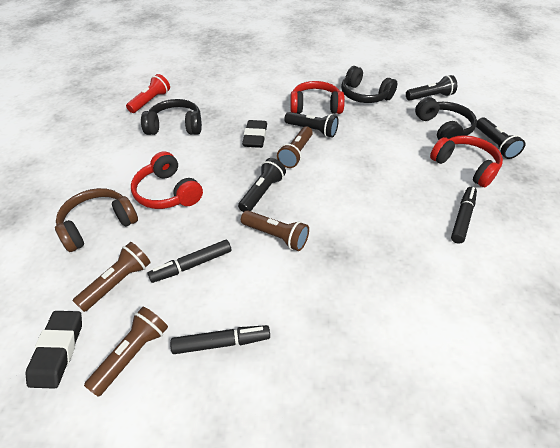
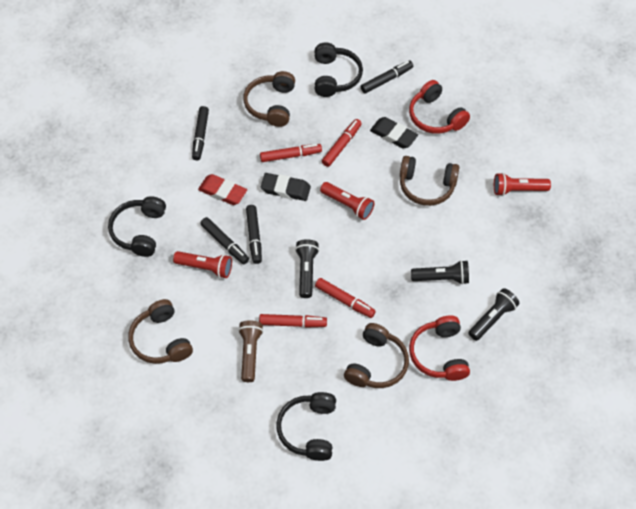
black flashlight: 4 -> 3
black marker: 3 -> 4
brown flashlight: 4 -> 1
brown headphones: 1 -> 4
red eraser: 0 -> 1
red flashlight: 1 -> 3
red headphones: 3 -> 2
red marker: 0 -> 4

